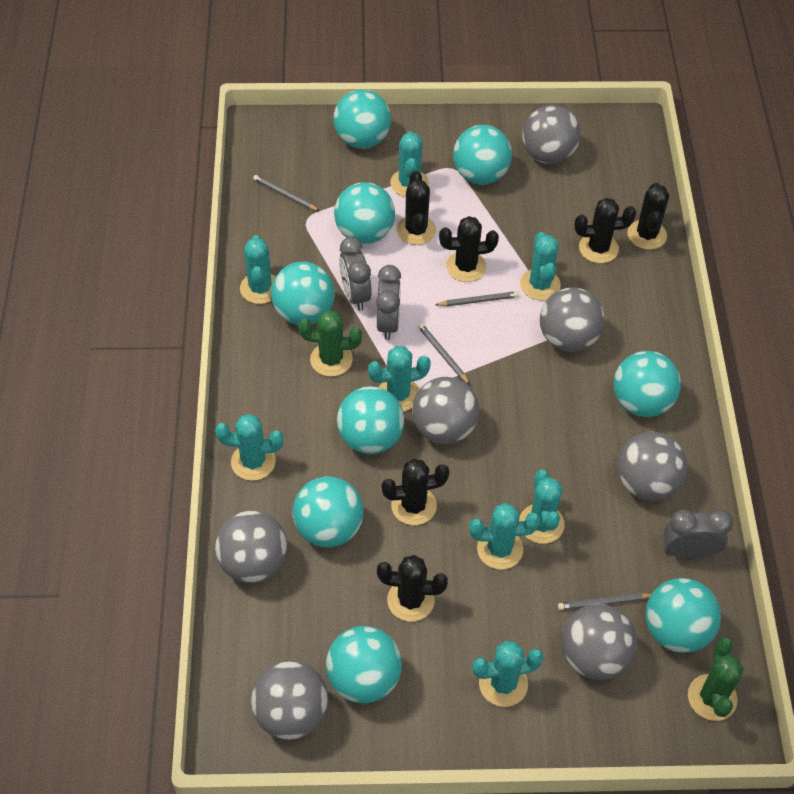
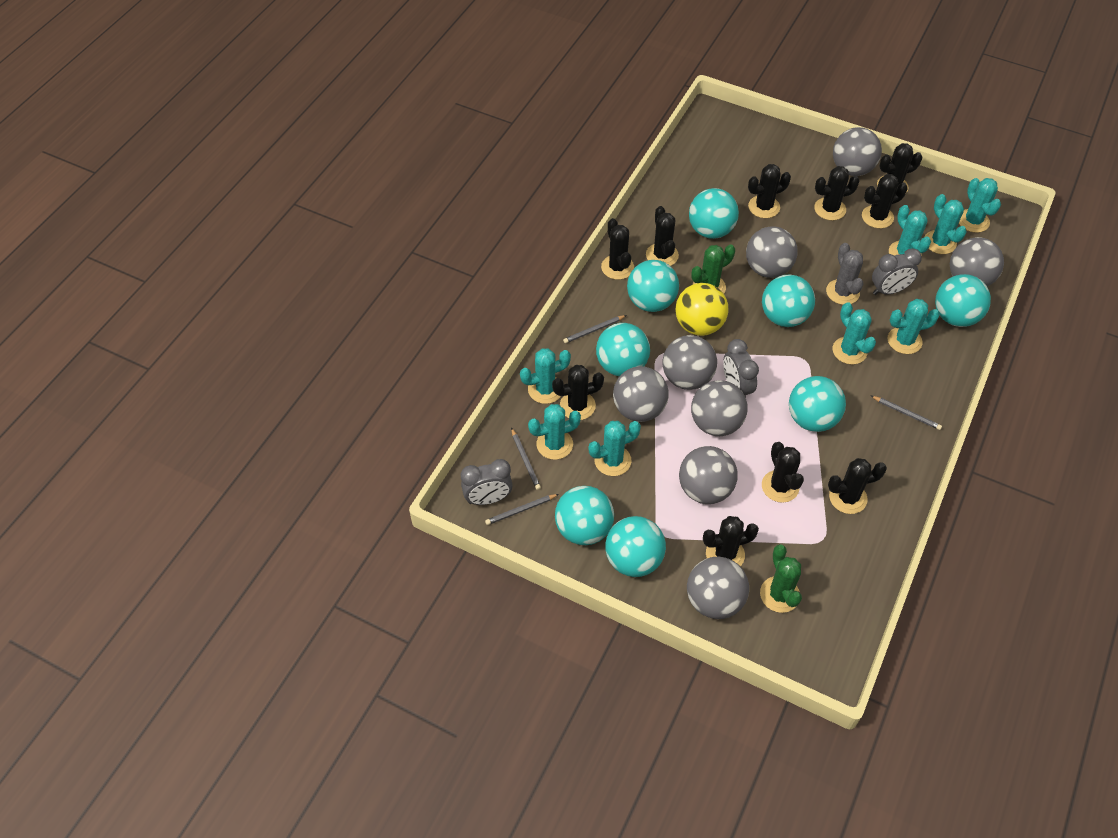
black cactus: 6 -> 10
grey ball: 7 -> 8
grey cactus: 0 -> 1
turquoise ball: 9 -> 8
yellow ball: 0 -> 1

